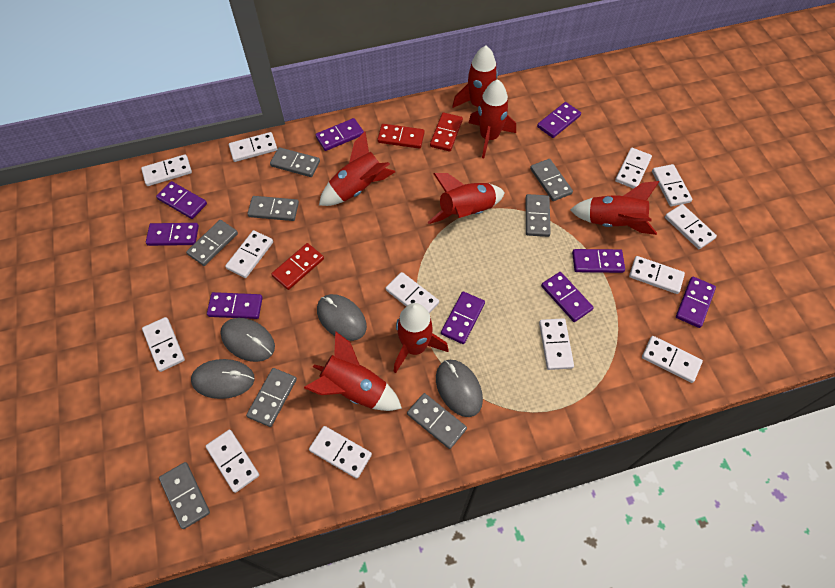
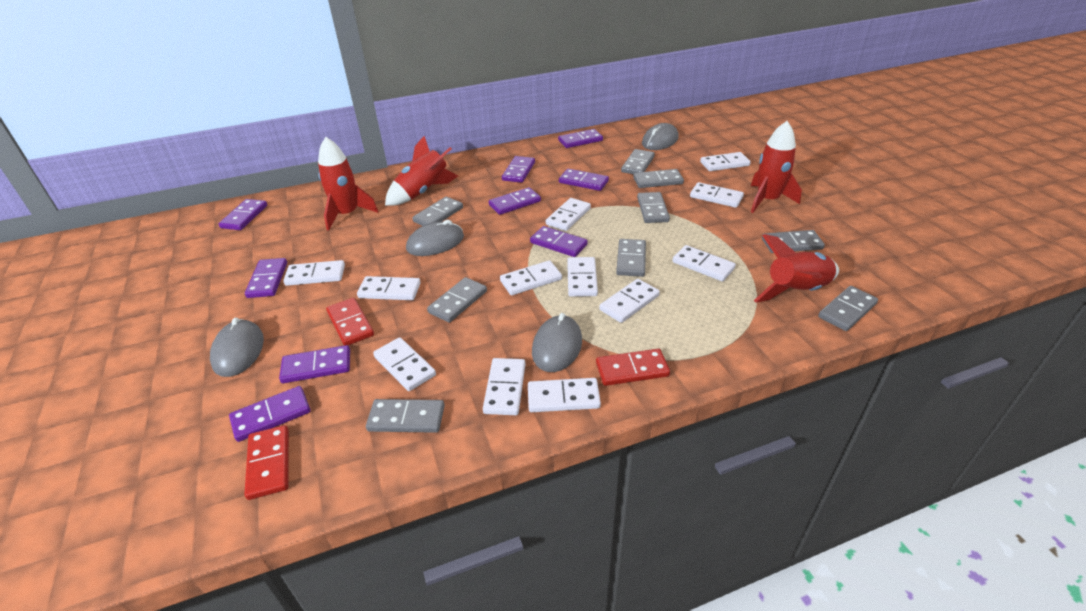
grey domino: 8 -> 9
red rocket: 7 -> 4
white domino: 13 -> 12

